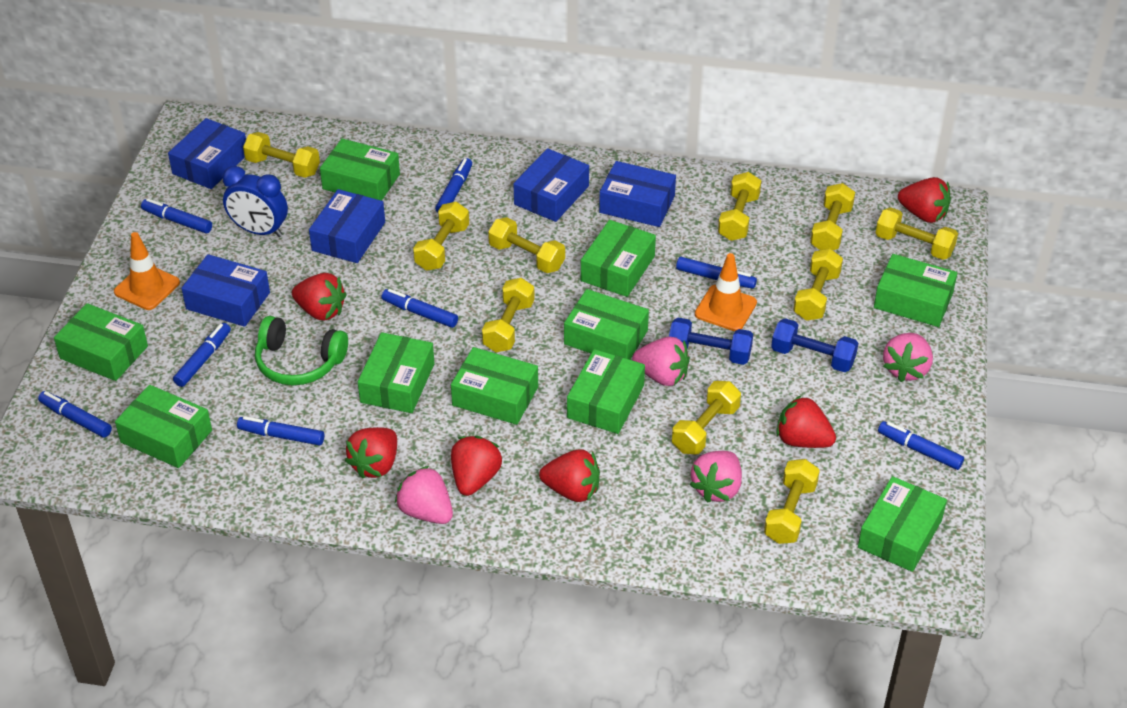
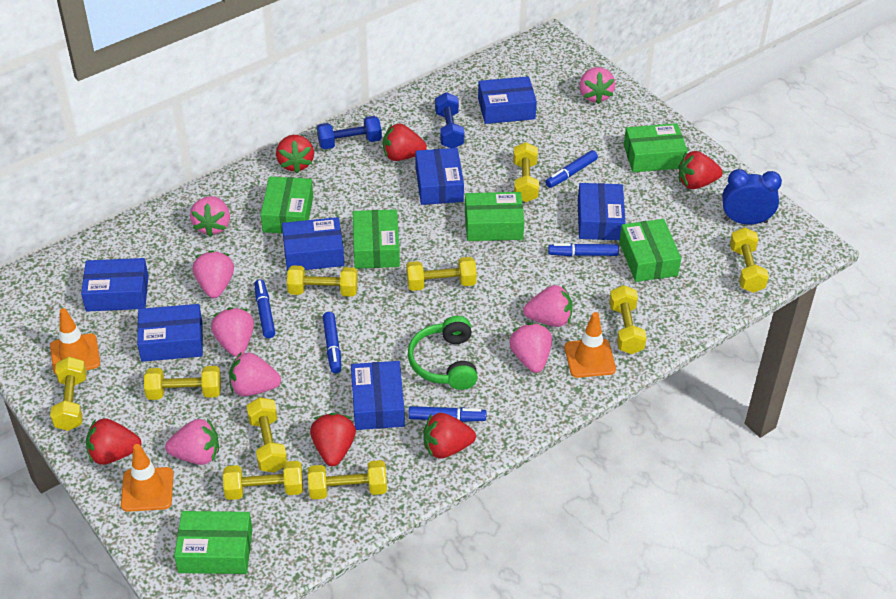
blue box: 5 -> 7
blue marker: 8 -> 5
green box: 10 -> 6
orange traffic cone: 2 -> 3
pink strawberry: 4 -> 8

